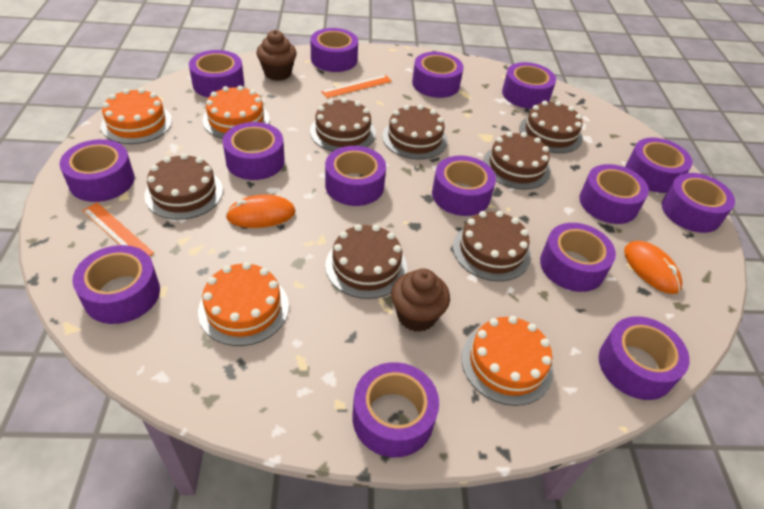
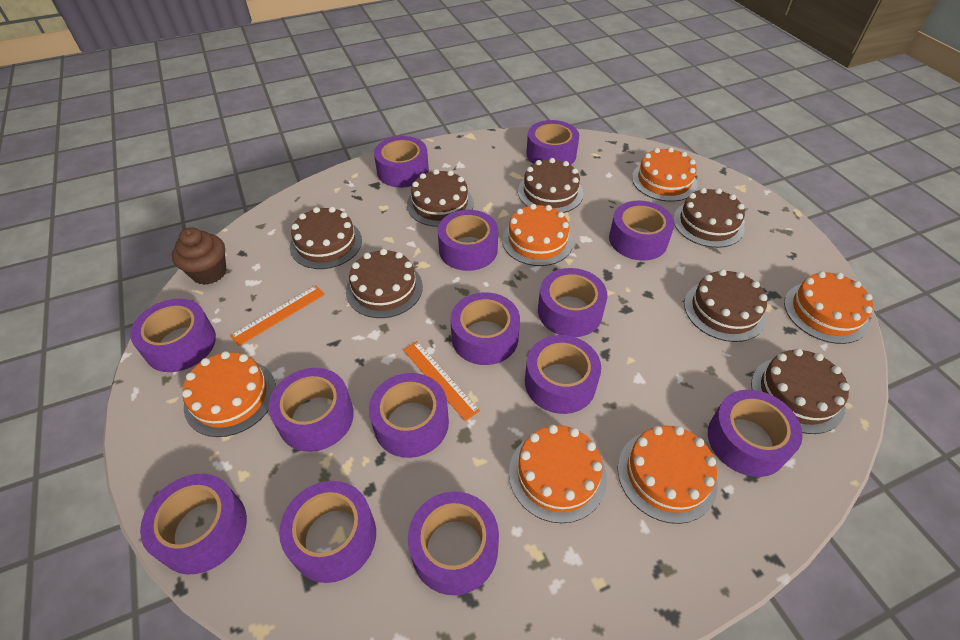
brown cupcake: 2 -> 1
orange cake: 4 -> 6
orange mouse: 2 -> 0
purple tape: 15 -> 14

